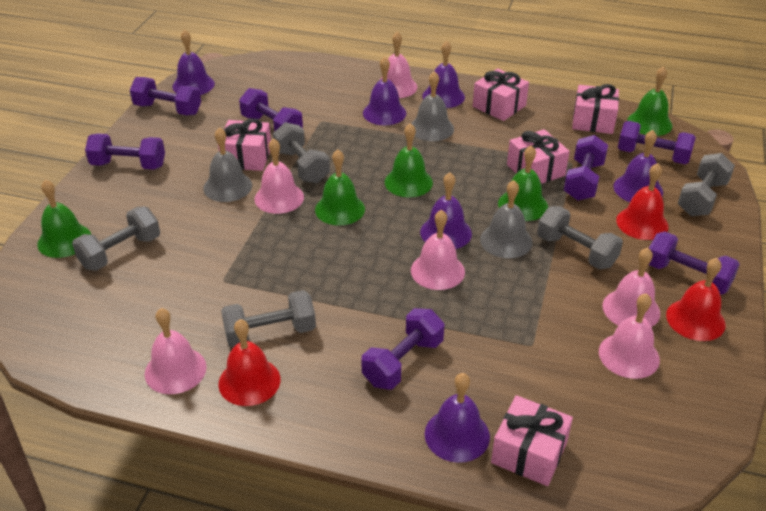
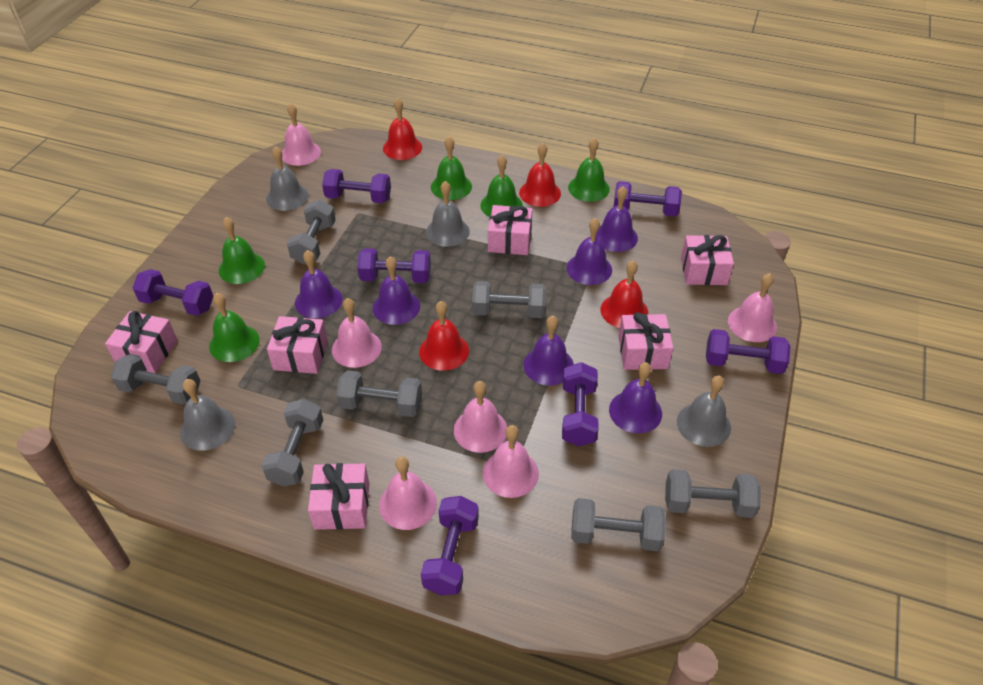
grey bell: 3 -> 4
grey dumbbell: 5 -> 7
pink gift: 5 -> 6
red bell: 3 -> 4

